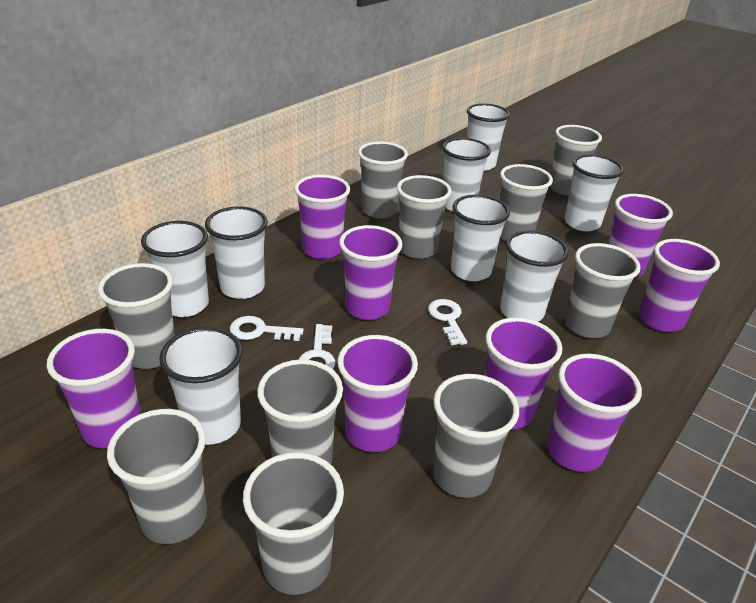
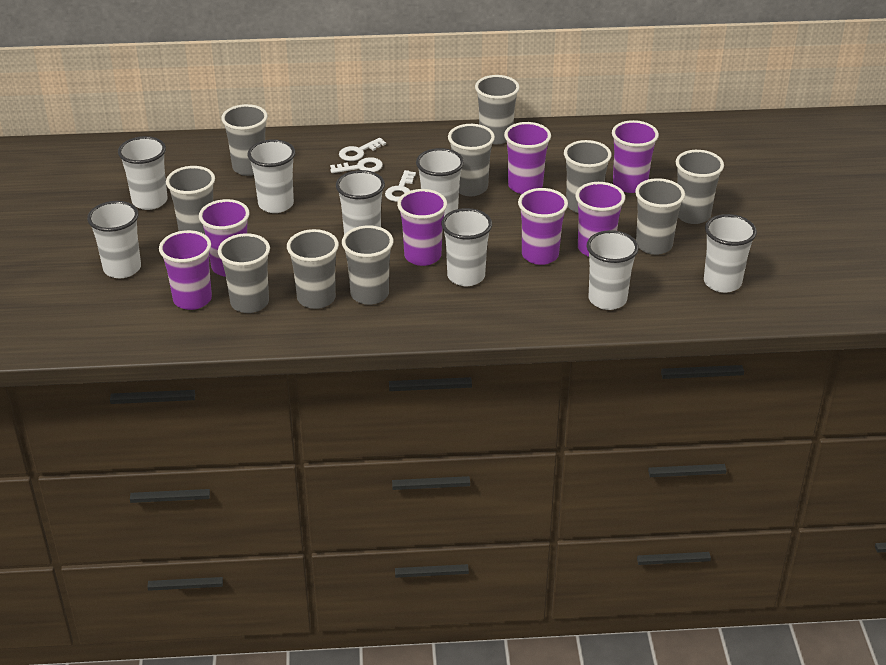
purple cup: 8 -> 7

